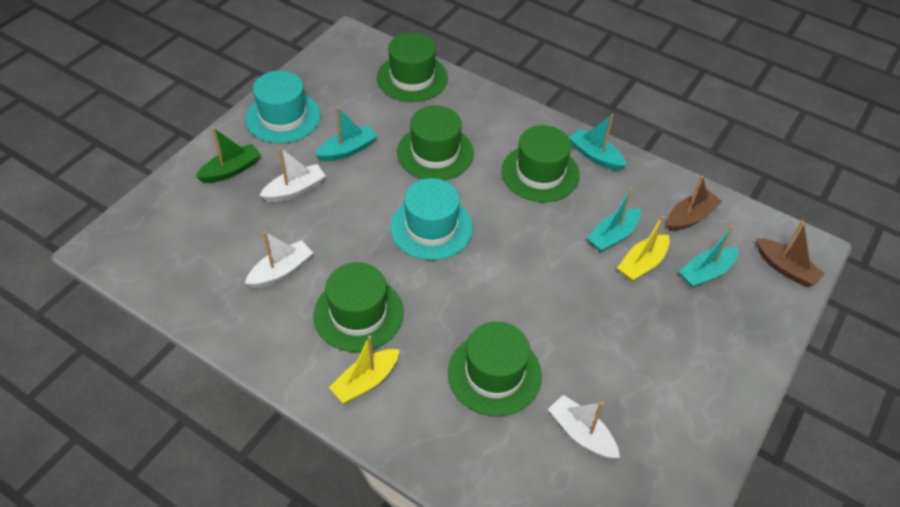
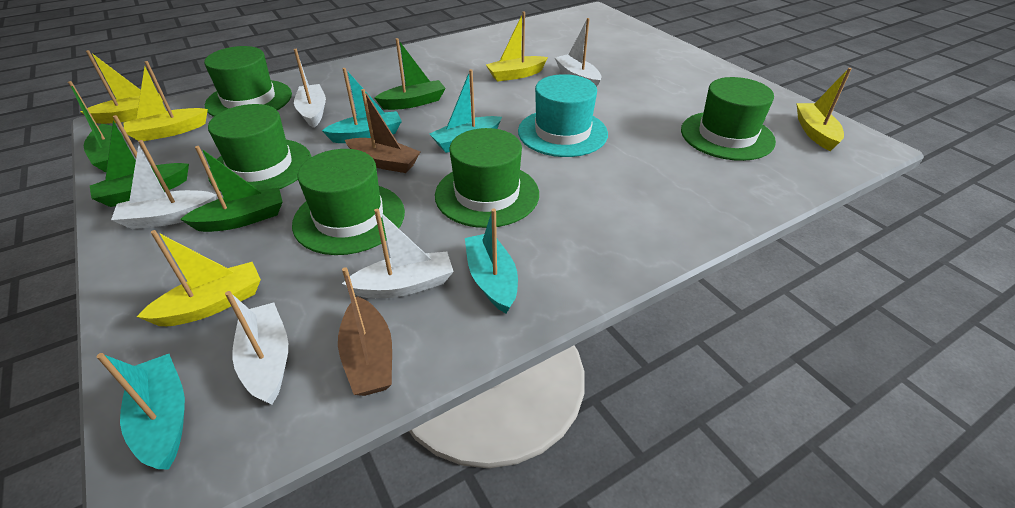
green boat: 1 -> 4
turquoise hat: 2 -> 1
white boat: 3 -> 5
yellow boat: 2 -> 5

